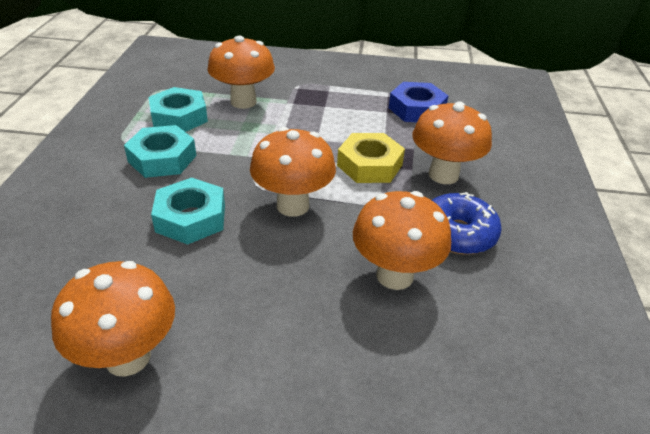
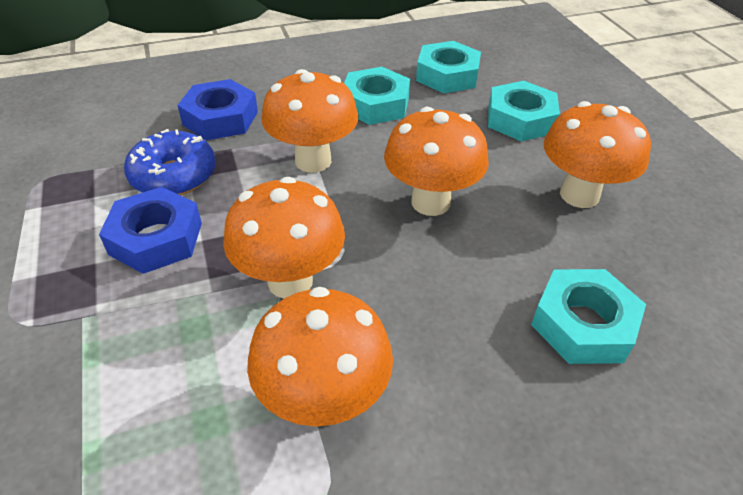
blue nut: 1 -> 2
turquoise nut: 3 -> 4
yellow nut: 1 -> 0

